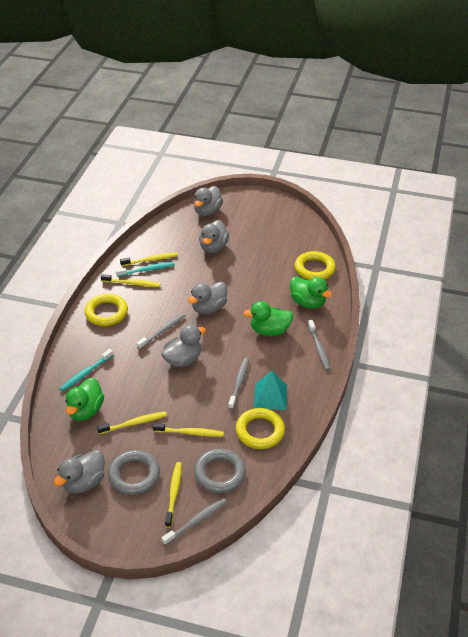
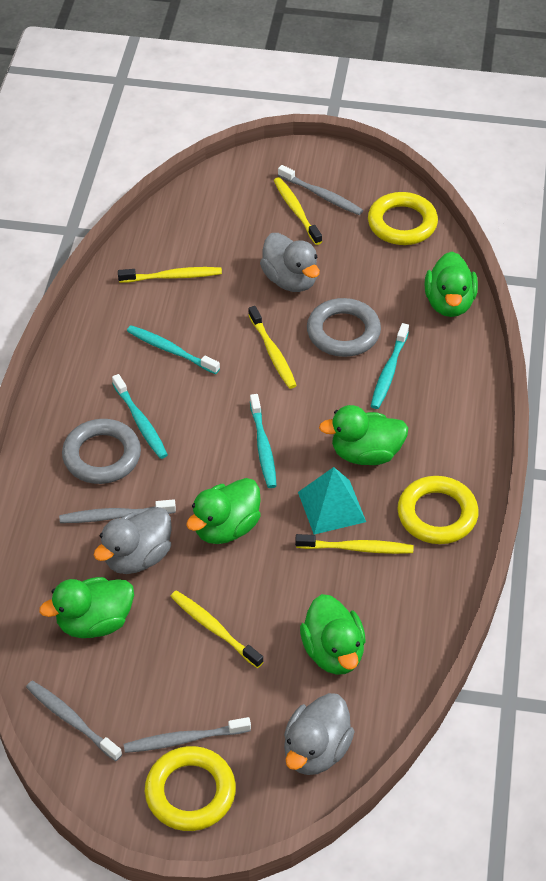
green duck: 3 -> 5
grey duck: 5 -> 3
turquoise toothbrush: 2 -> 4

